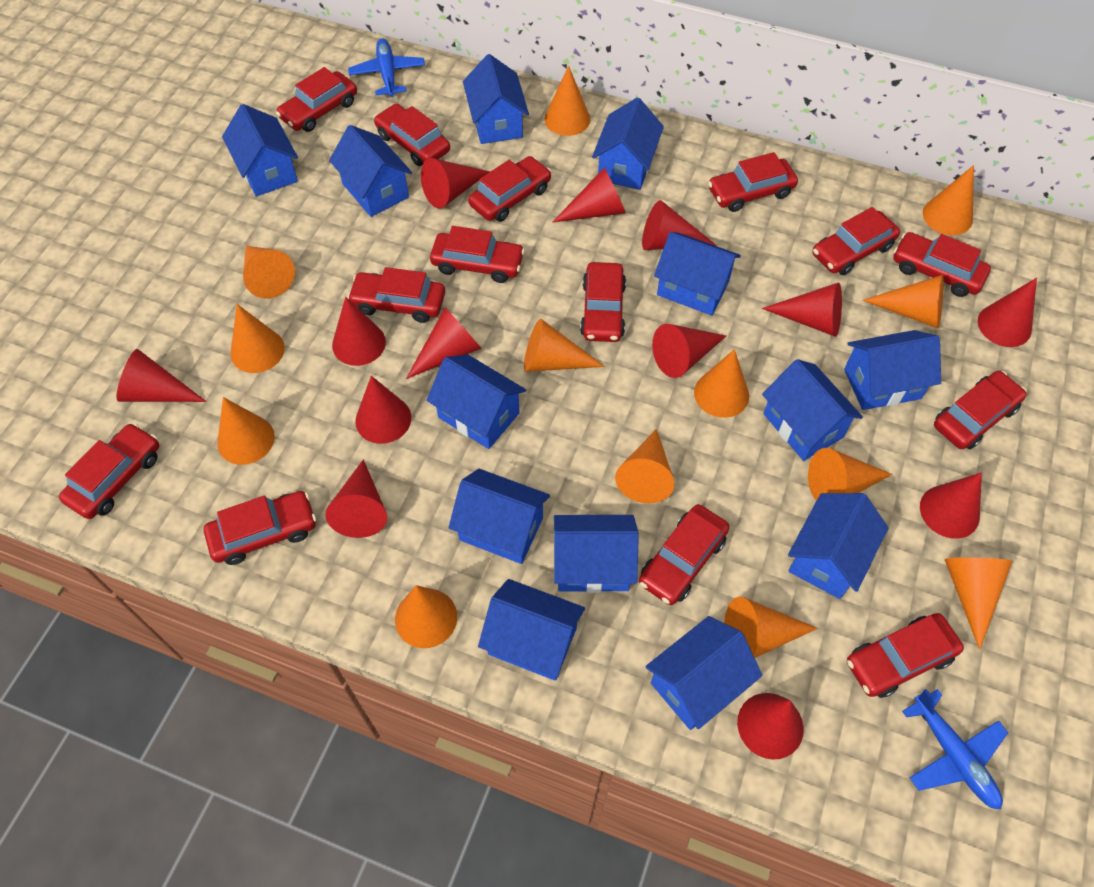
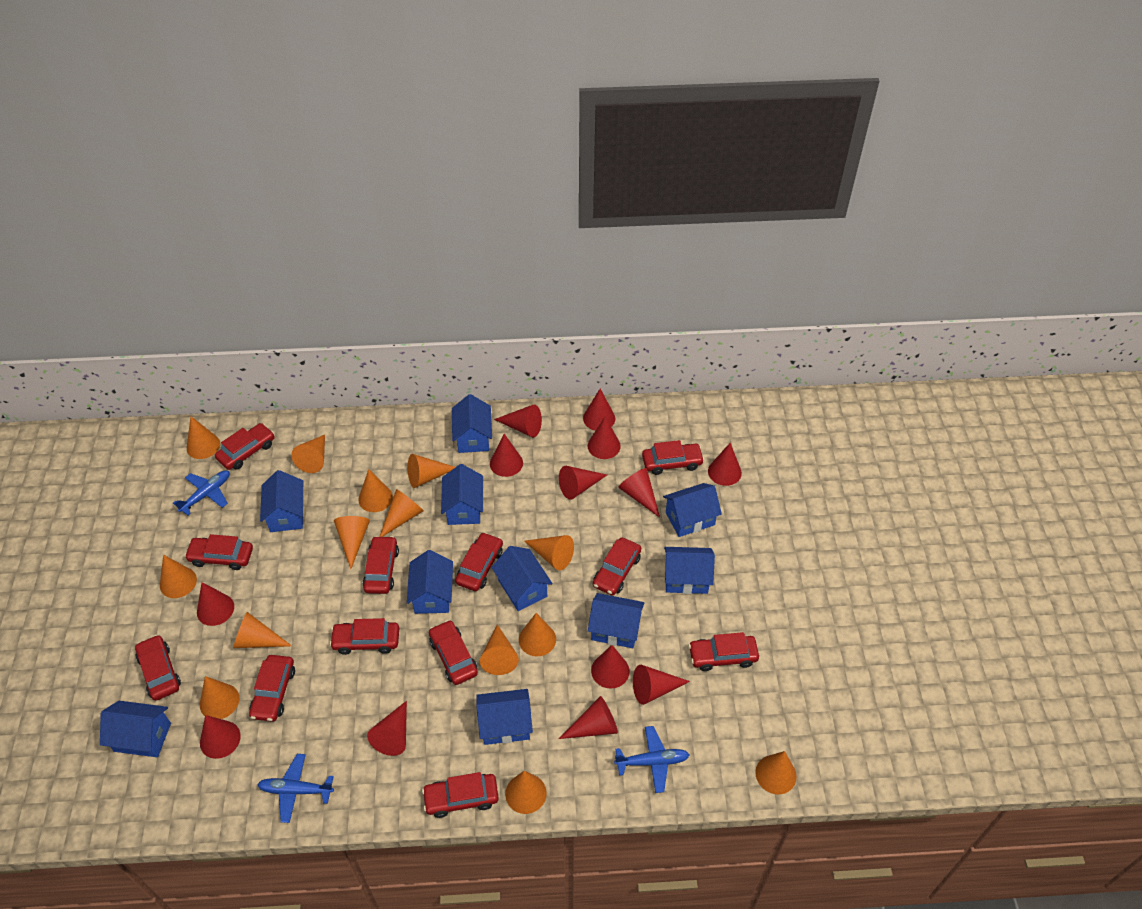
blue house: 13 -> 10
blue plane: 2 -> 3
orange cone: 13 -> 14
red car: 14 -> 12

